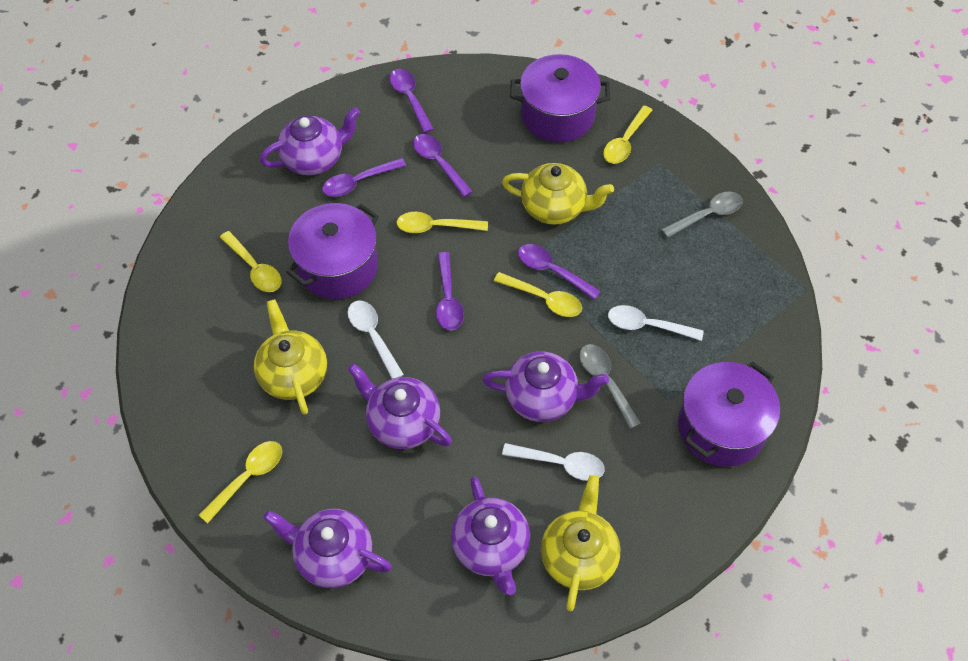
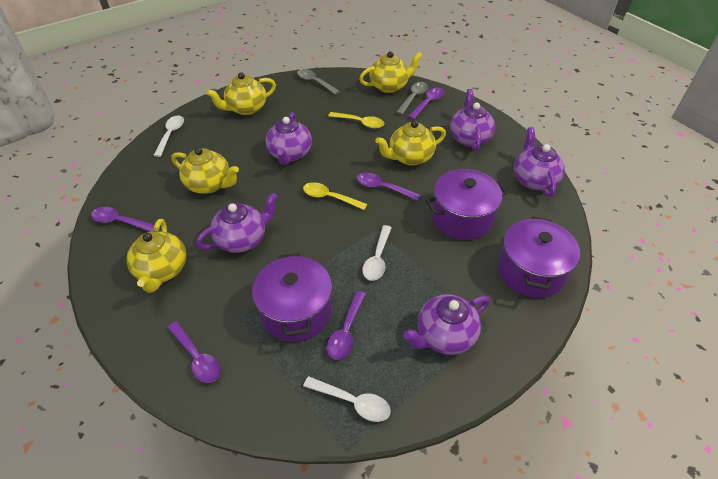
yellow spoon: 5 -> 2
yellow teapot: 3 -> 5

